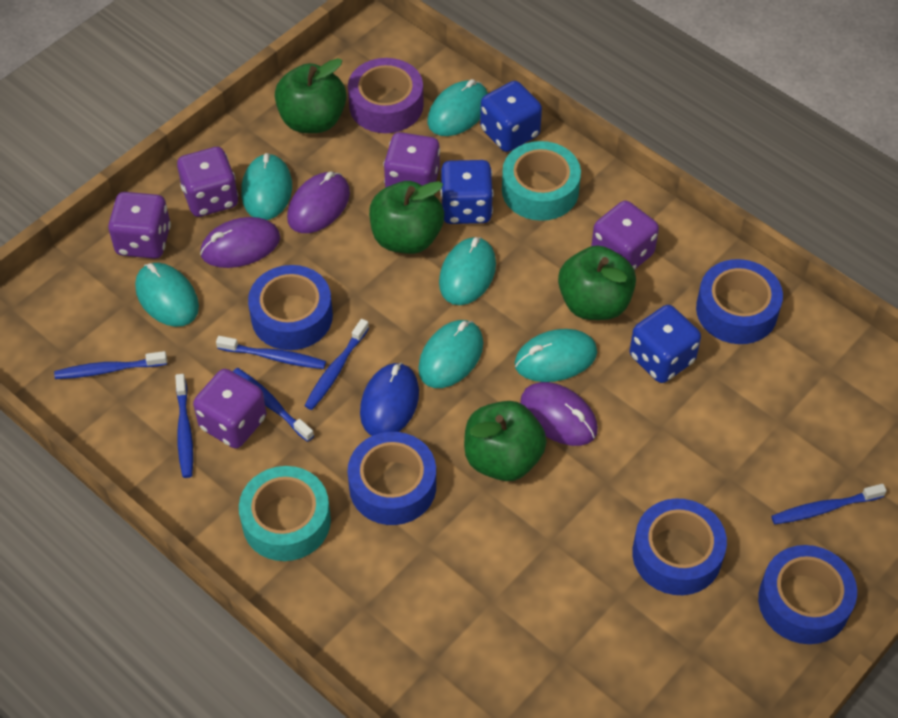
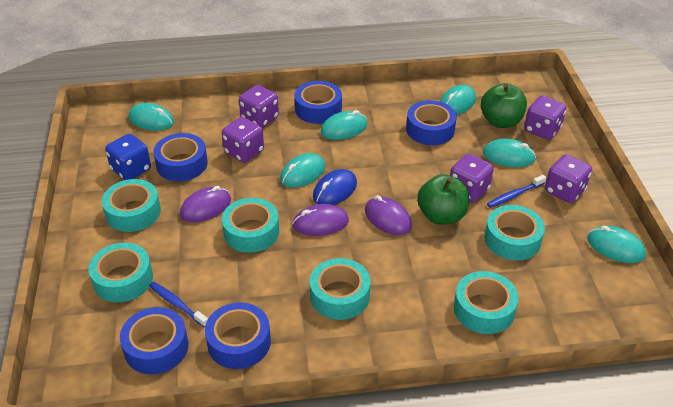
blue dice: 3 -> 1
blue toothbrush: 6 -> 2
green apple: 4 -> 2
purple tape: 1 -> 0
turquoise tape: 2 -> 6

